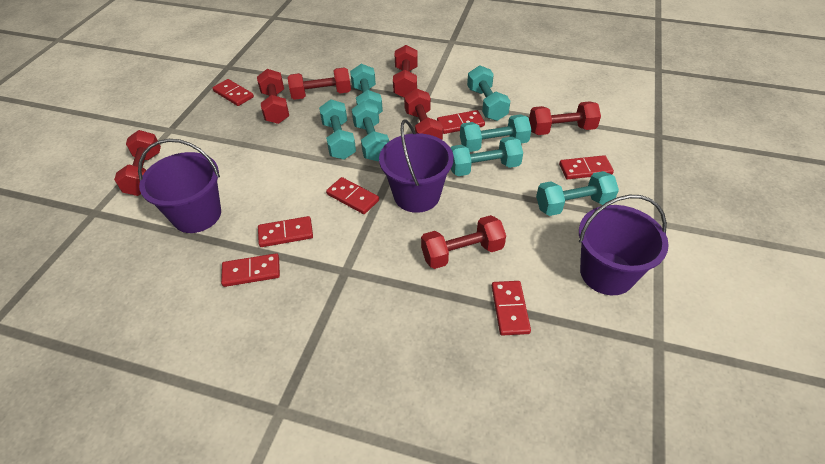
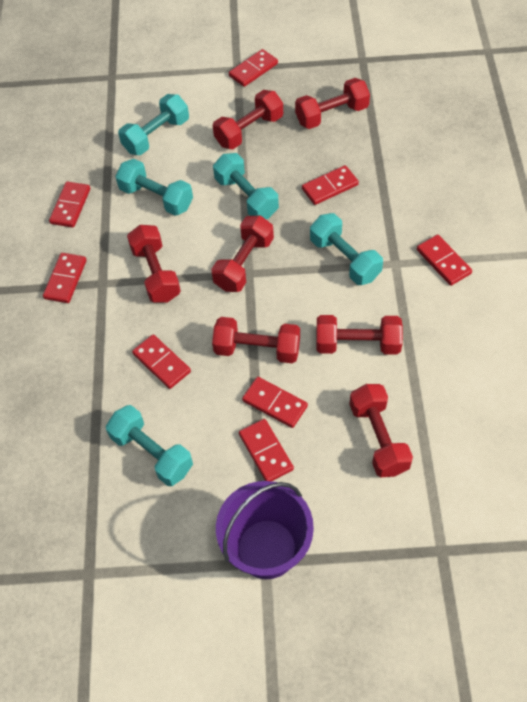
purple bucket: 3 -> 1
red domino: 7 -> 8
turquoise dumbbell: 7 -> 5

